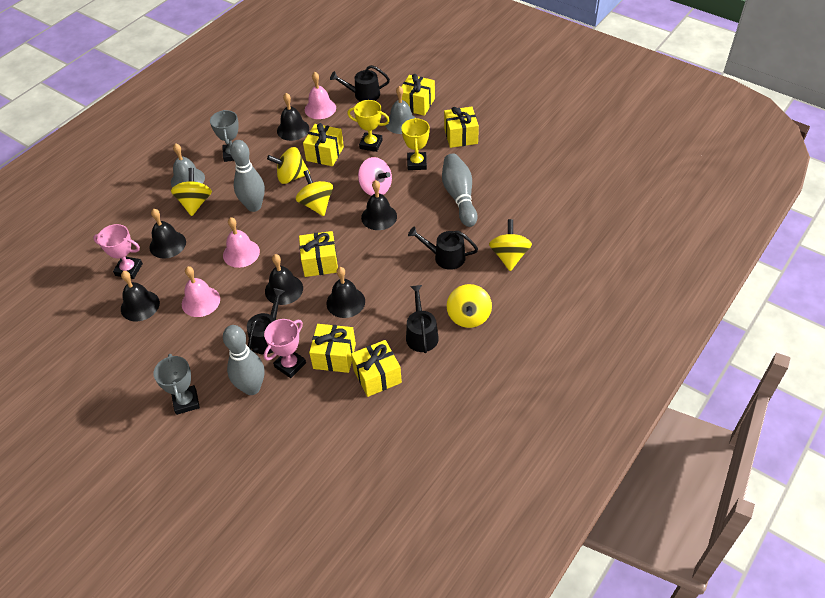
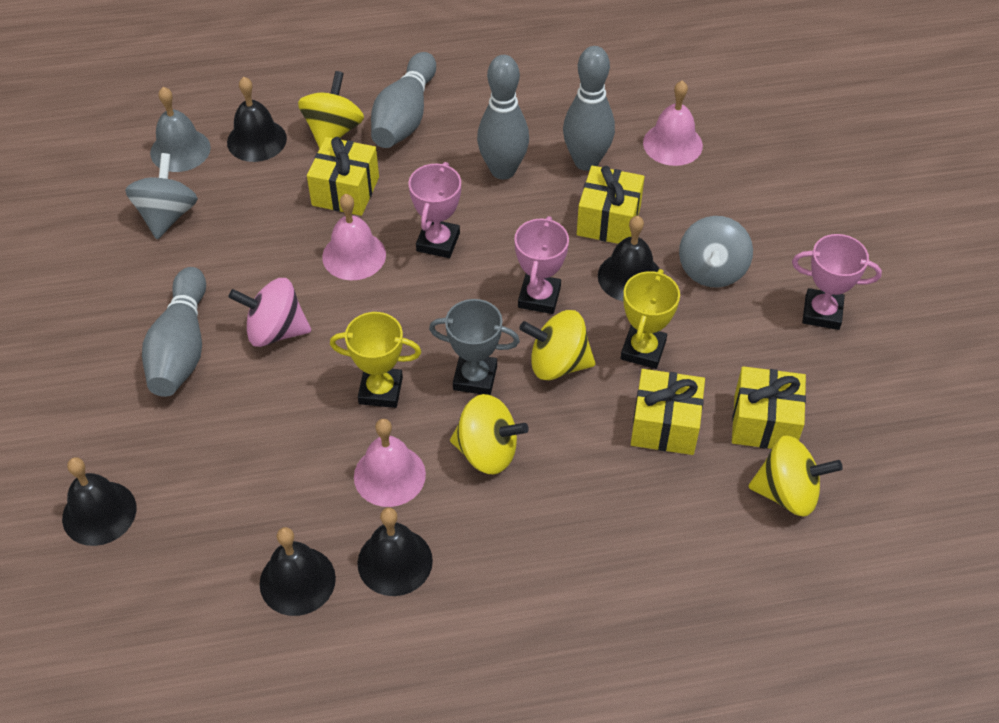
black bell: 6 -> 5
black watering can: 4 -> 0
grey bell: 2 -> 1
grey bowling pin: 3 -> 4
grey spinning top: 0 -> 2
grey trophy: 2 -> 1
pink trophy: 2 -> 3
yellow gift: 6 -> 4
yellow spinning top: 5 -> 4

